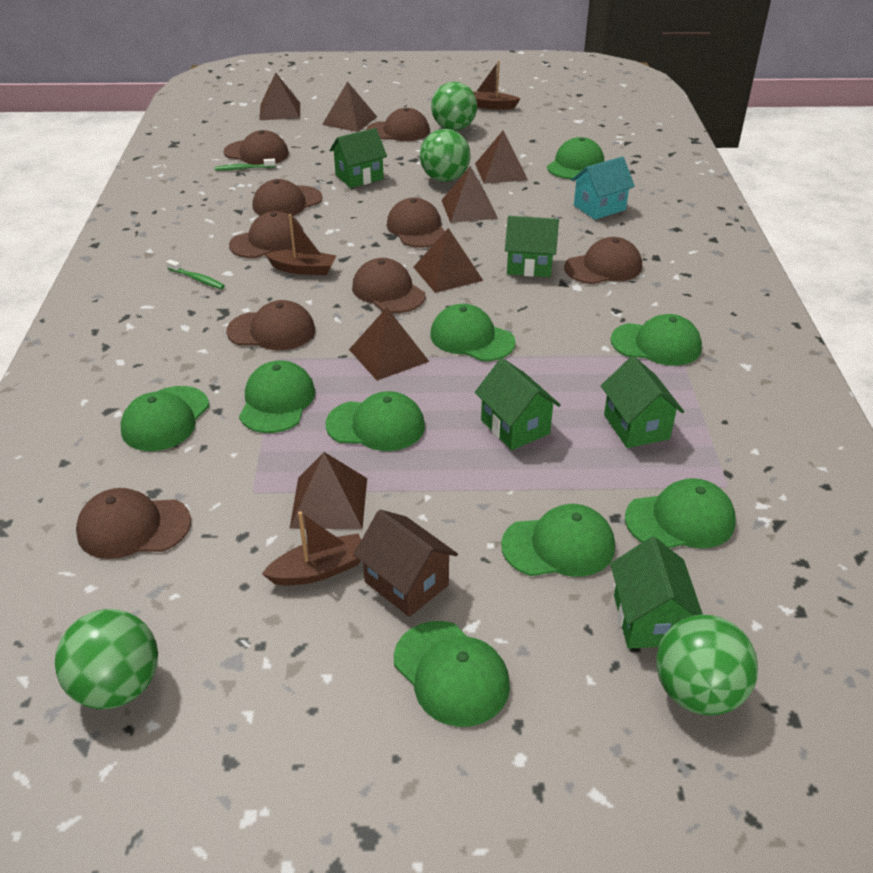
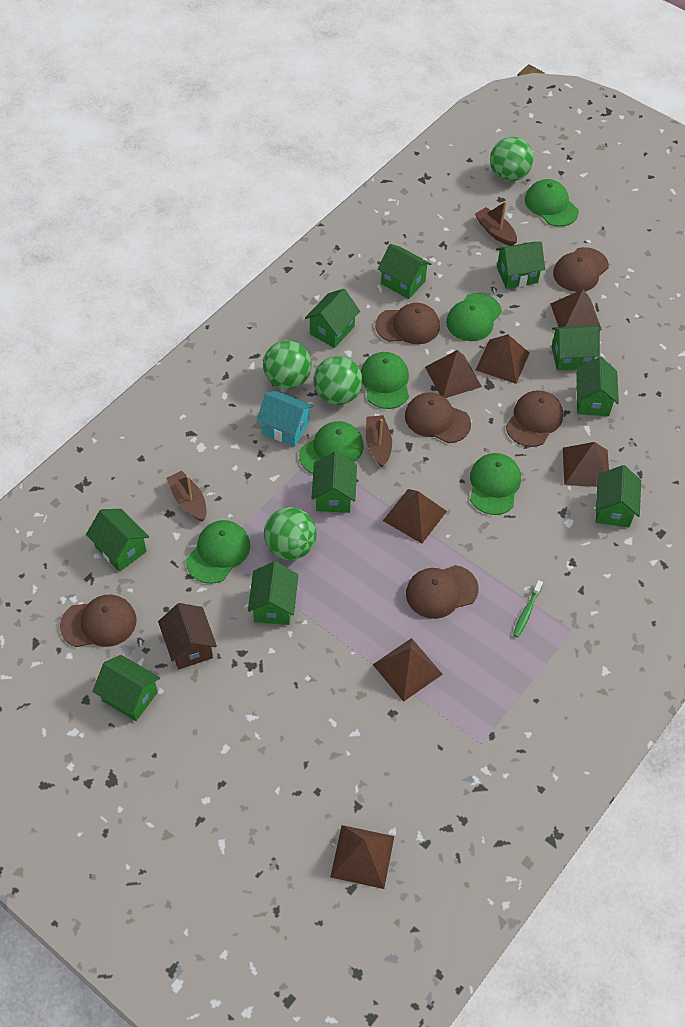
brown cap: 9 -> 6
green cap: 9 -> 6
green house: 5 -> 10
green toothbrush: 2 -> 1

